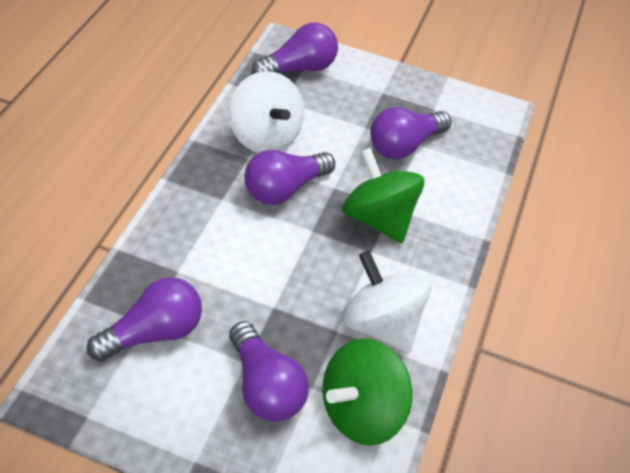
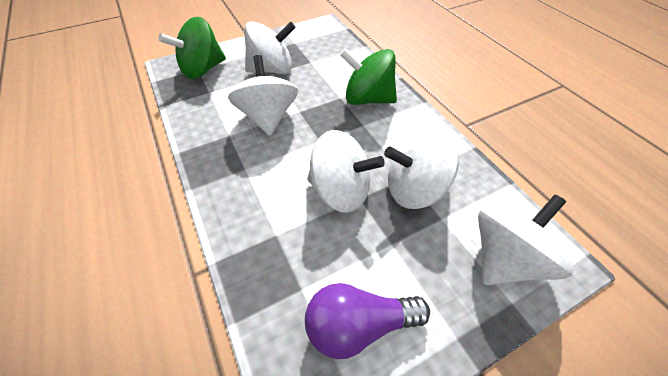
purple light bulb: 5 -> 1
white spinning top: 2 -> 5

